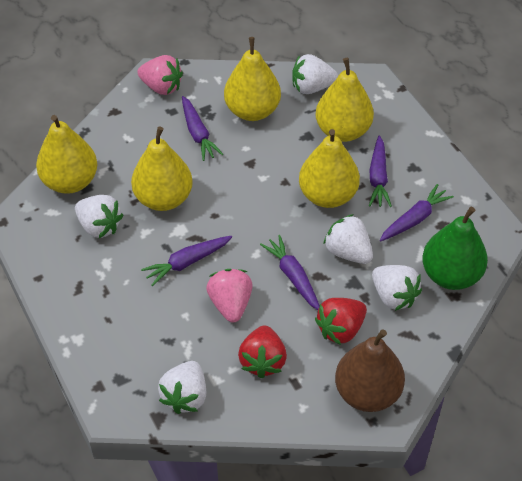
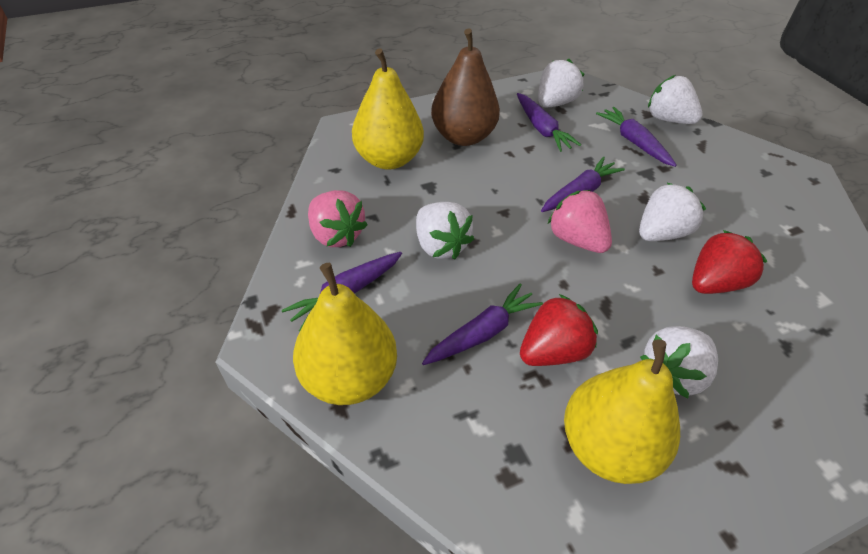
green pear: 1 -> 0
yellow pear: 5 -> 3

